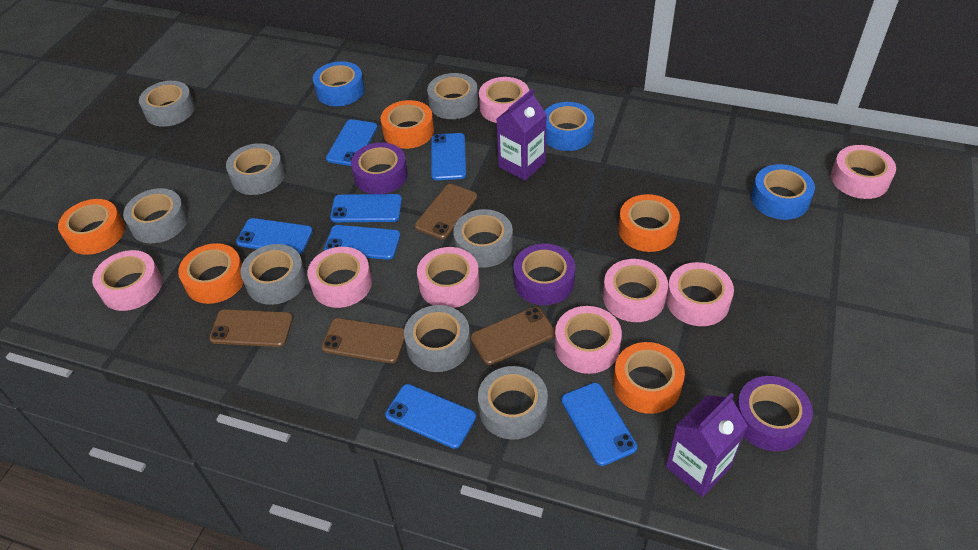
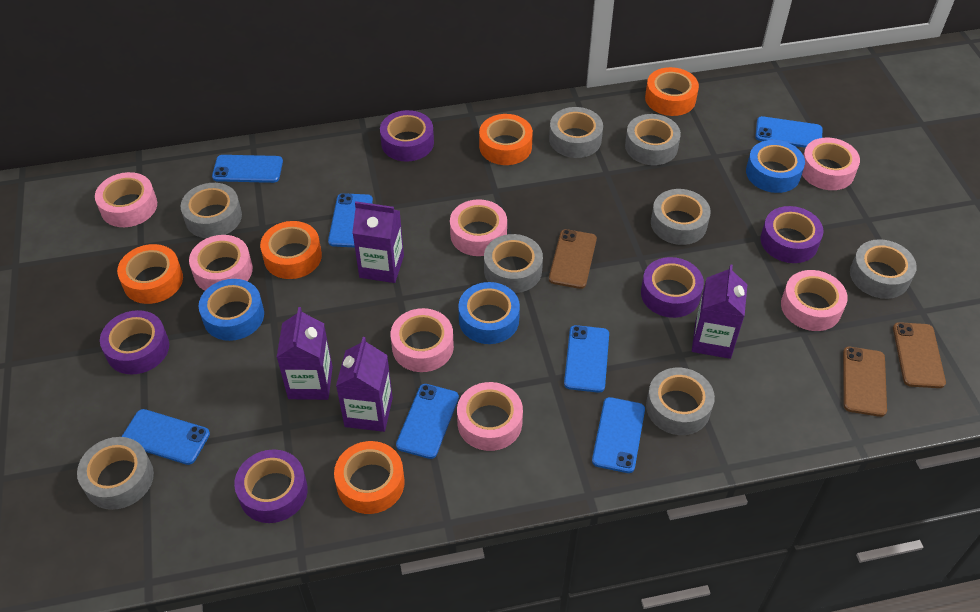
brown phone: 4 -> 3
pink tape: 8 -> 7
purple carton: 2 -> 4
purple tape: 3 -> 5

